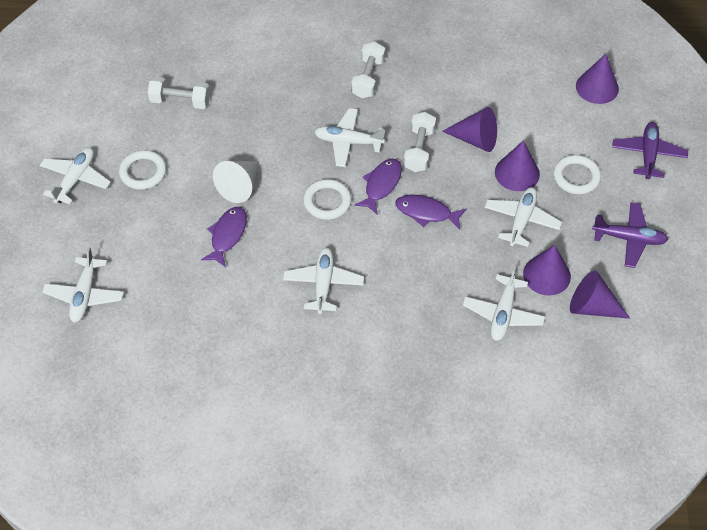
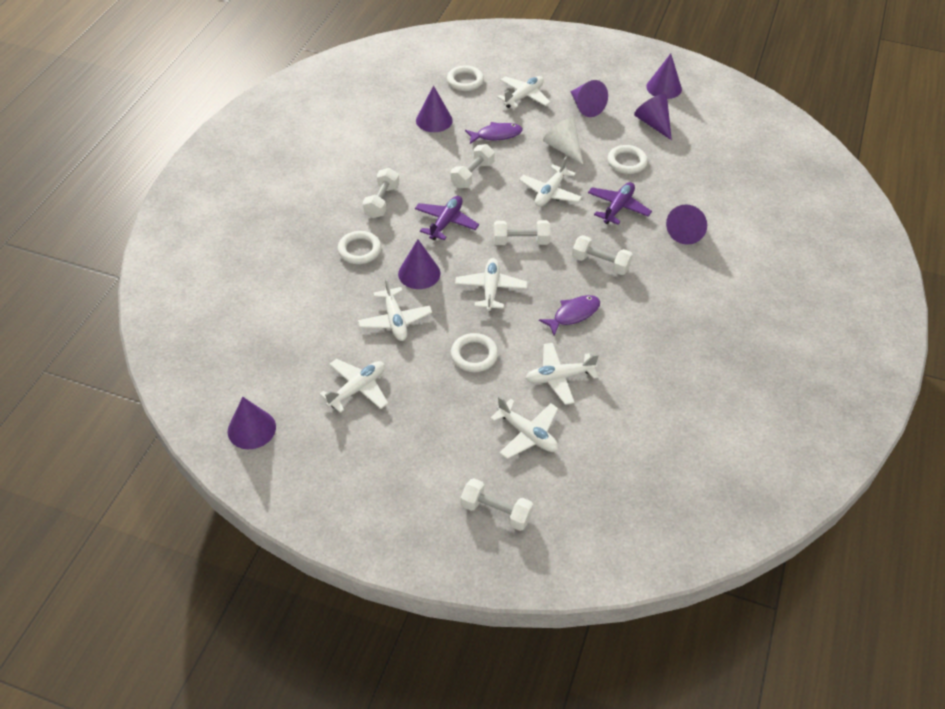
purple cone: 5 -> 7
purple fish: 3 -> 2
white dumbbell: 3 -> 5
white plane: 6 -> 7
white ring: 3 -> 4

